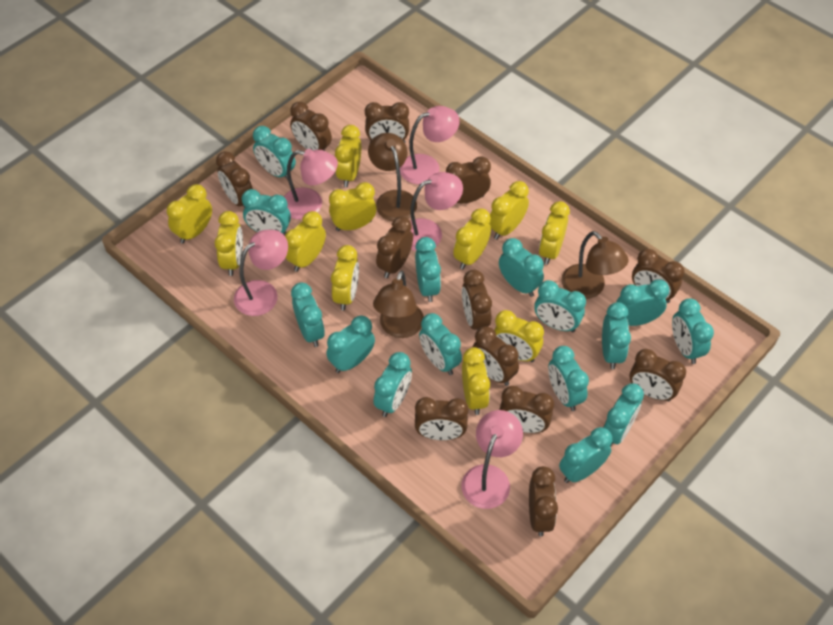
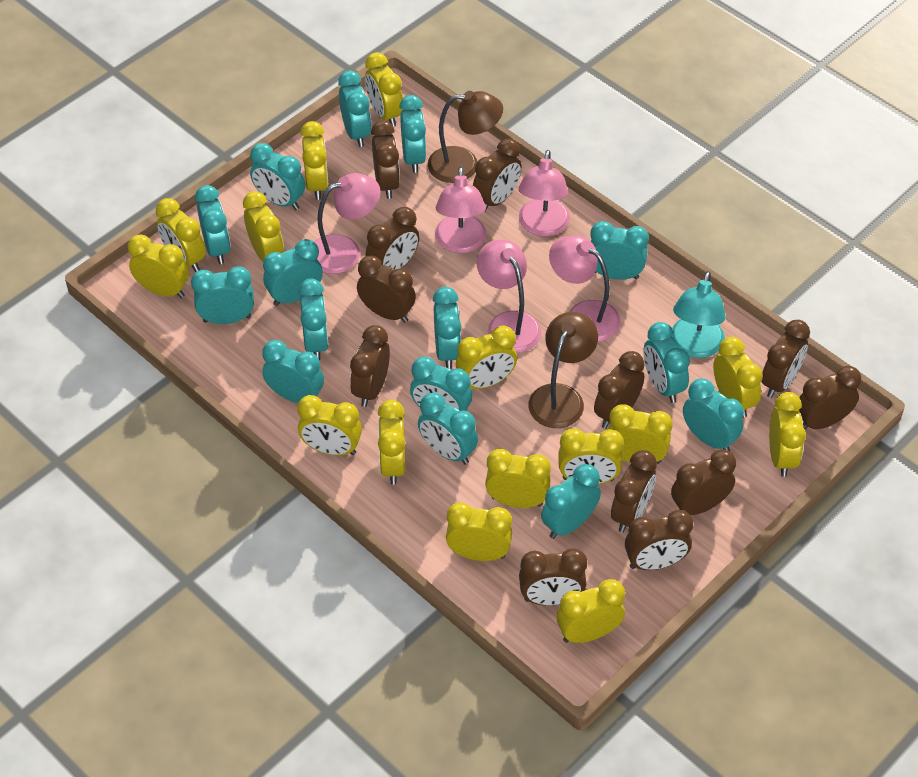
brown lamp: 3 -> 2
turquoise lamp: 0 -> 1
yellow clock: 11 -> 15

